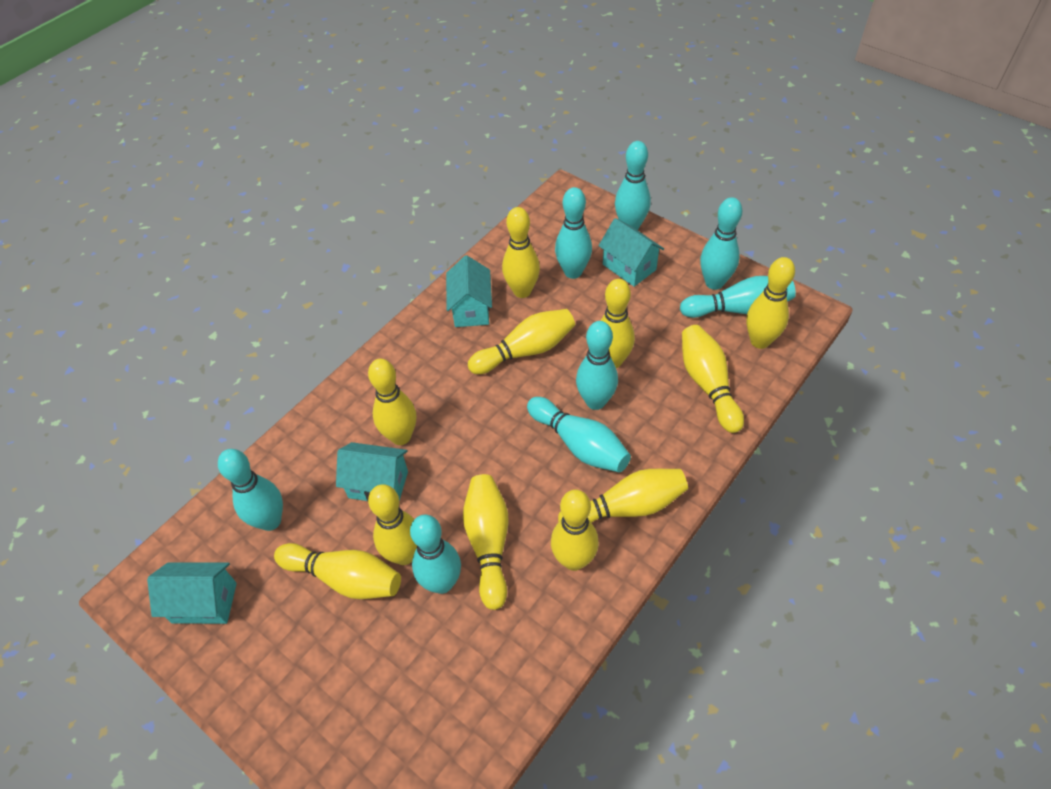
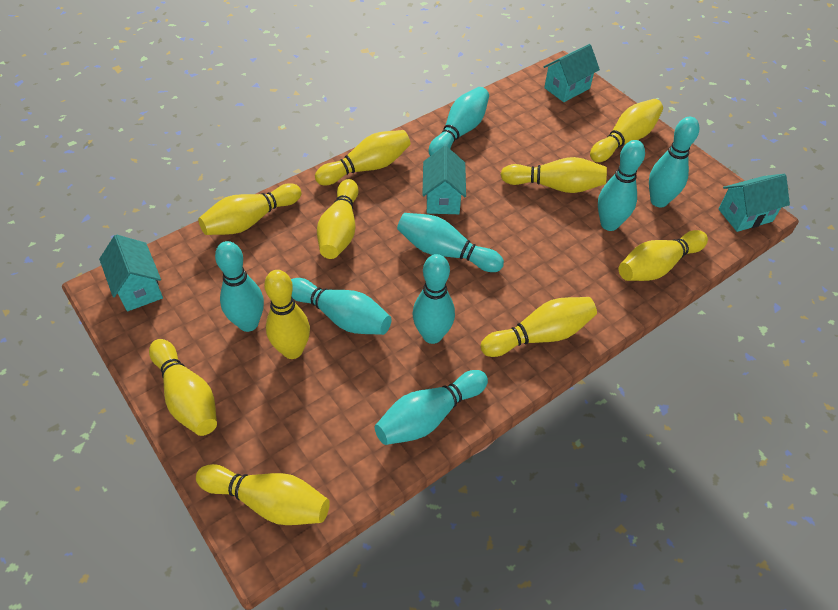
yellow bowling pin: 11 -> 10

